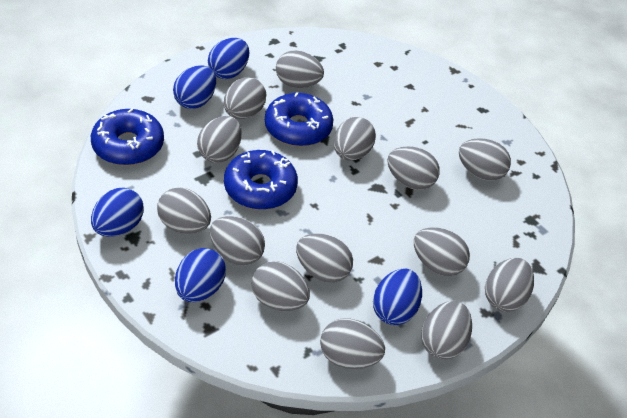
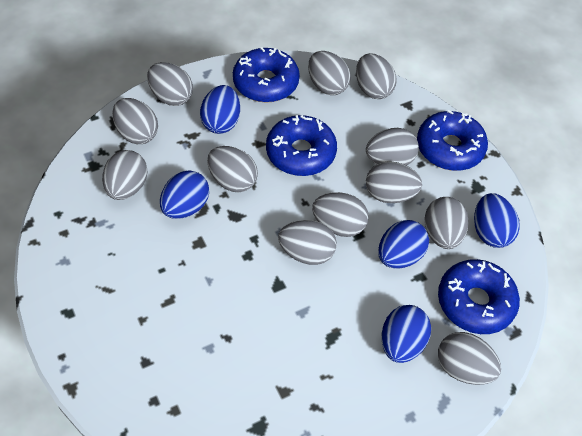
blue donut: 3 -> 4
grey egg: 14 -> 12

